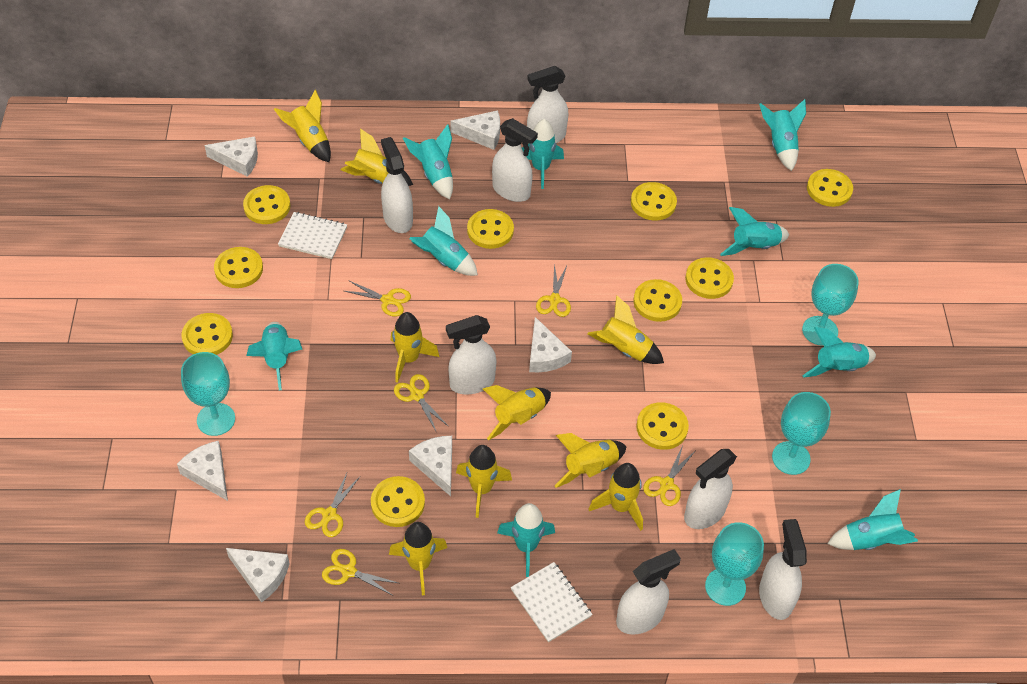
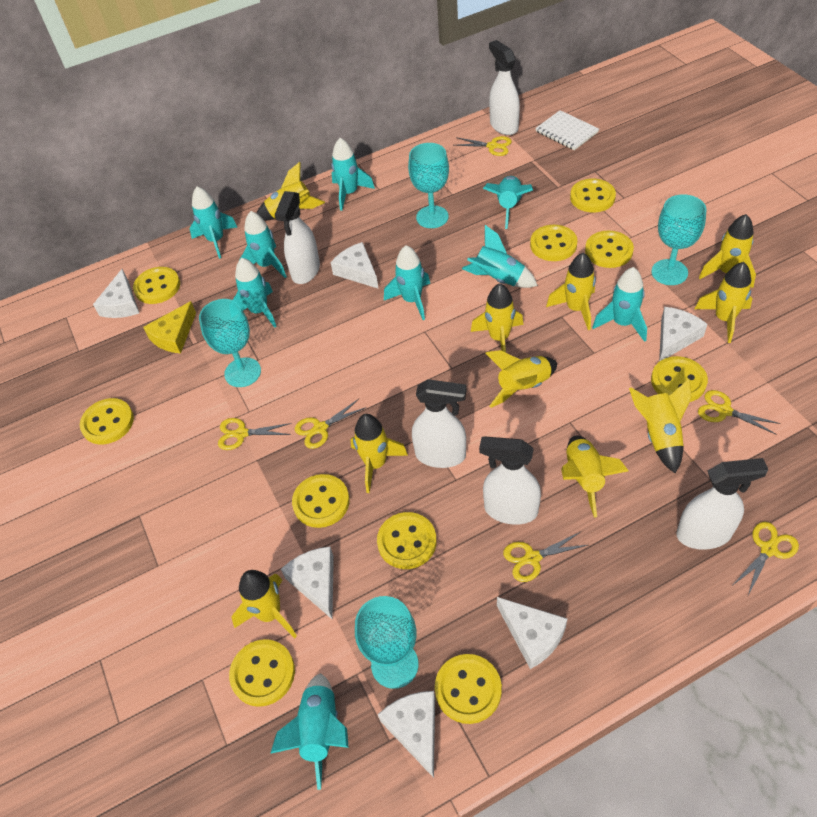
white notebook: 2 -> 1
white spray bottle: 7 -> 5
yellow cheese: 0 -> 1
yellow rocket: 9 -> 10

